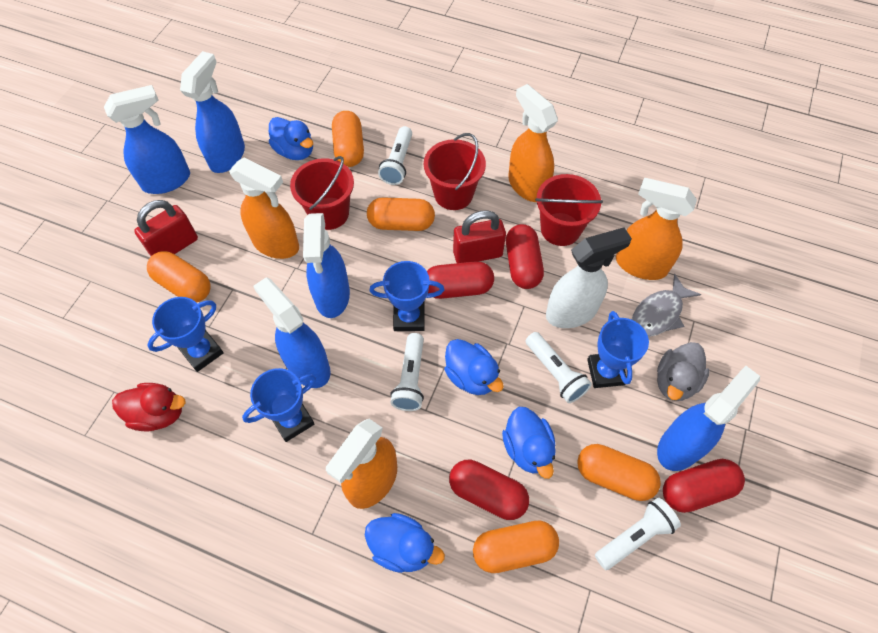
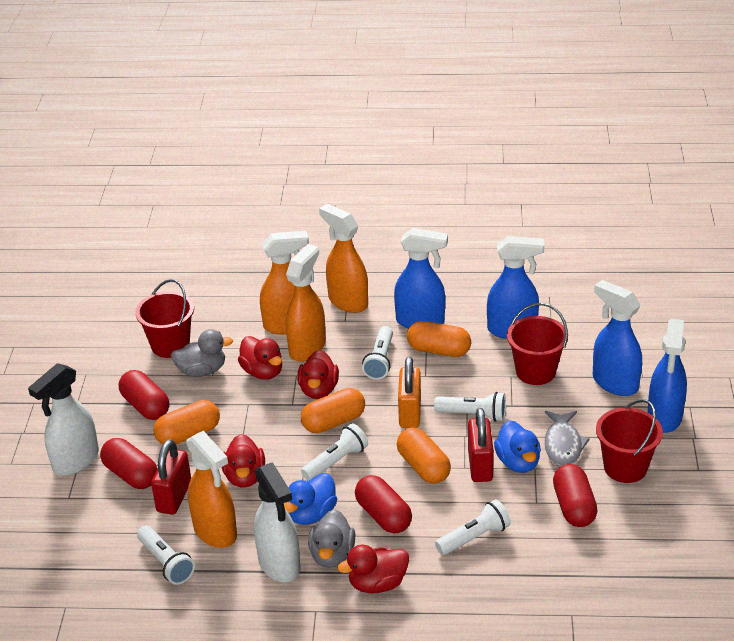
blue duck: 4 -> 2
blue spray bottle: 5 -> 4
blue trophy: 4 -> 0
grey duck: 1 -> 2
orange capsule: 5 -> 4
orange padlock: 0 -> 1
red duck: 1 -> 4
white flashlight: 4 -> 5
white spray bottle: 1 -> 2

